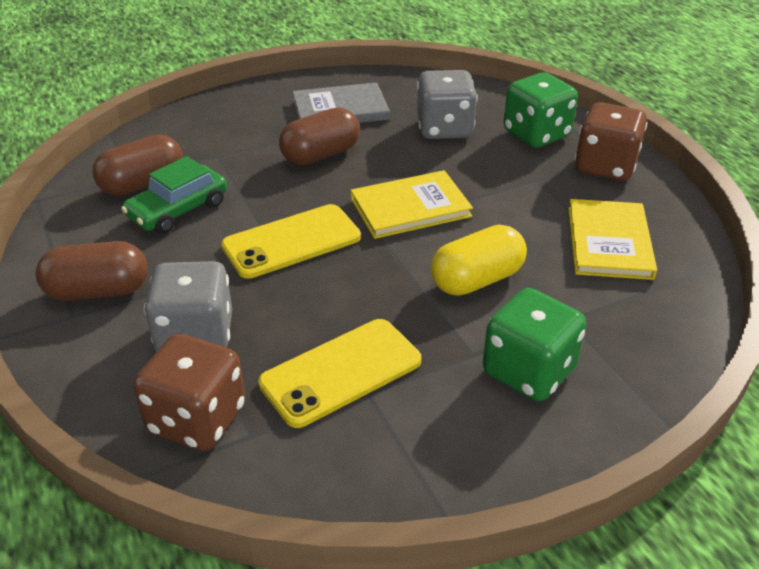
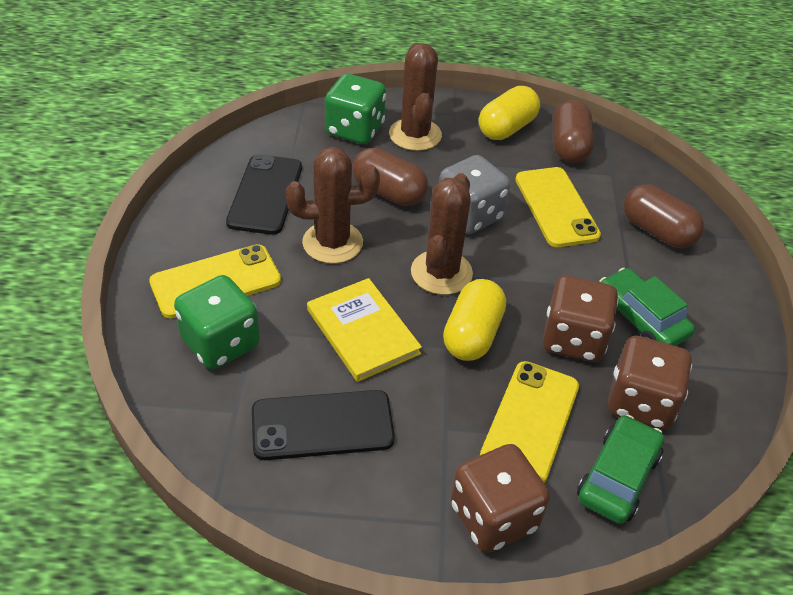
black phone: 0 -> 2
brown cactus: 0 -> 3
brown dice: 2 -> 3
green car: 1 -> 2
grey book: 1 -> 0
grey dice: 2 -> 1
yellow book: 2 -> 1
yellow capsule: 1 -> 2
yellow phone: 2 -> 3

